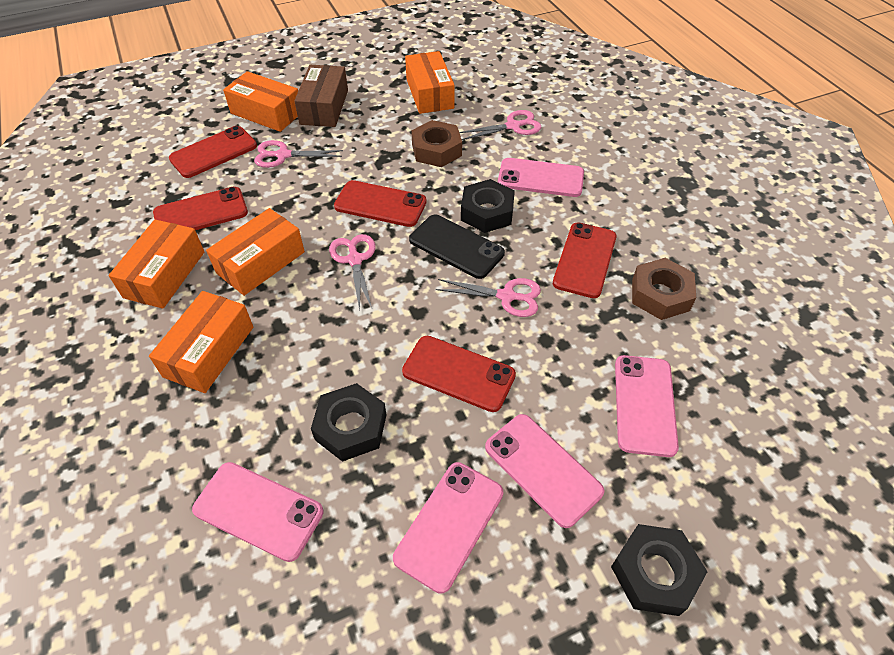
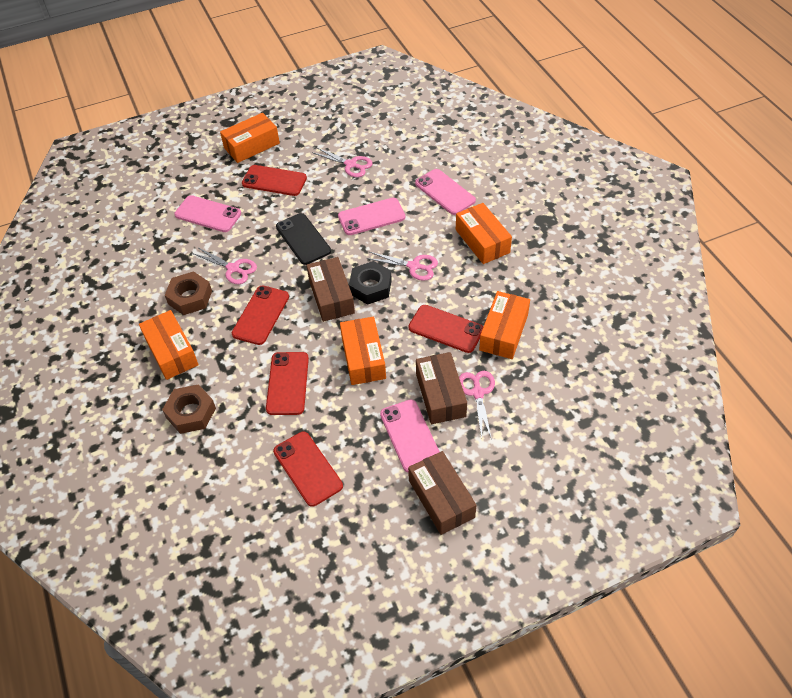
black nut: 3 -> 1
brown box: 1 -> 3
pink phone: 5 -> 4

